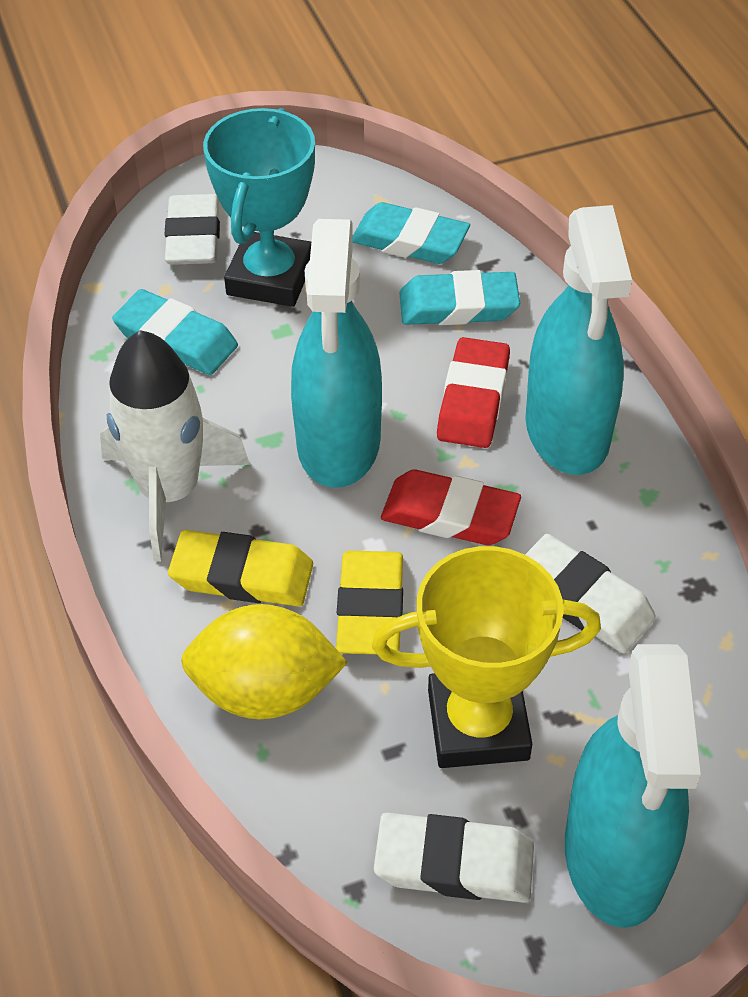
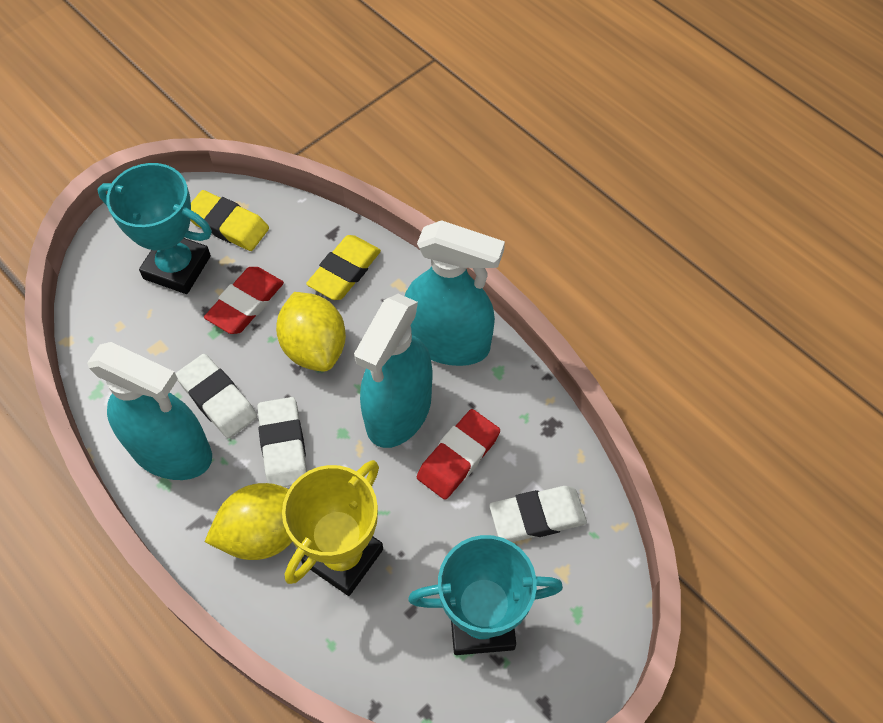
turquoise eraser: 3 -> 0
turquoise trophy: 1 -> 2
white rocket: 1 -> 0
yellow lemon: 1 -> 2

